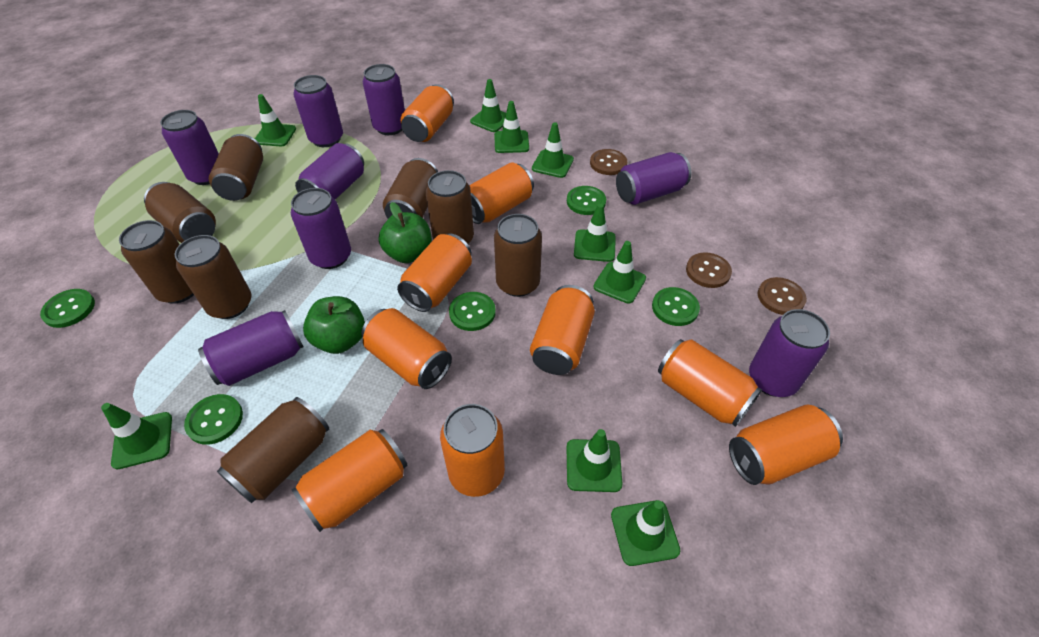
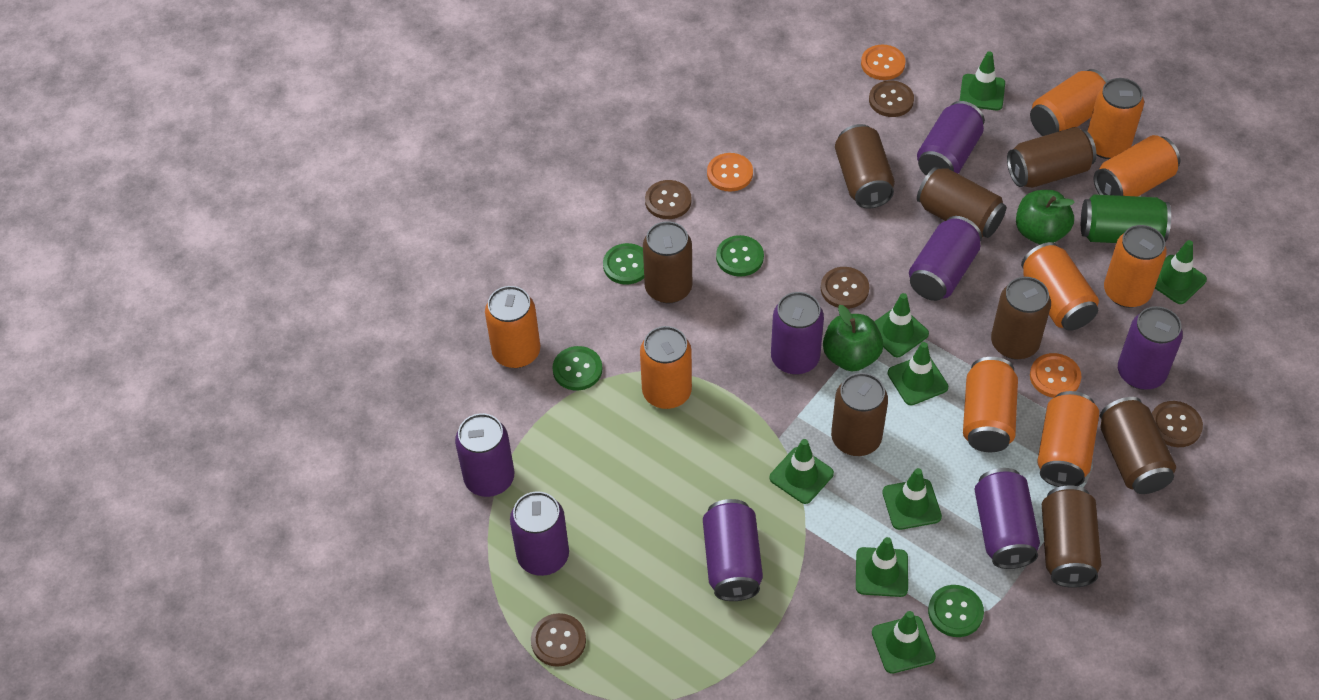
brown button: 3 -> 5
green button: 5 -> 4
green can: 0 -> 1
green traffic cone: 9 -> 8
orange button: 0 -> 3

